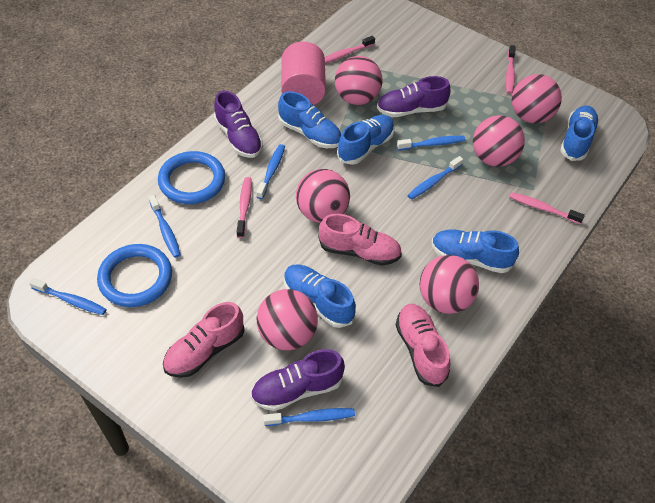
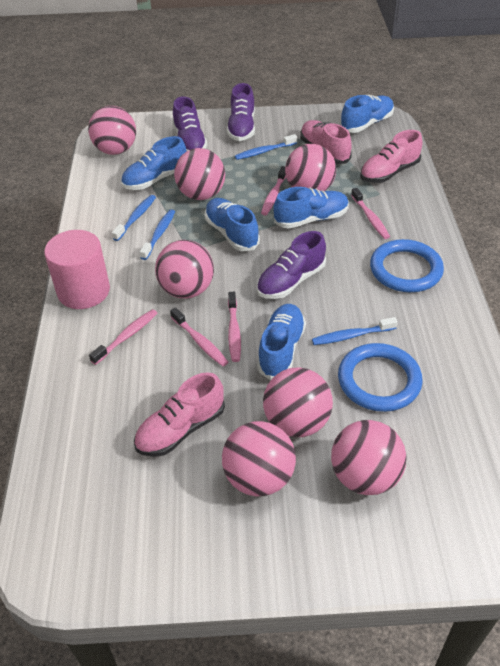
blue toothbrush: 6 -> 4
pink ball: 6 -> 7
pink toothbrush: 4 -> 5

